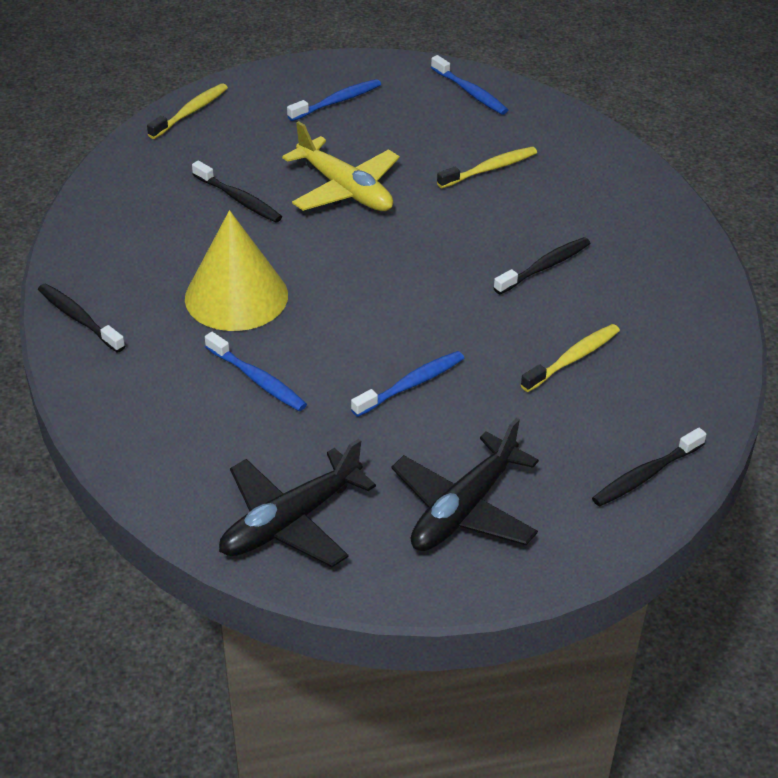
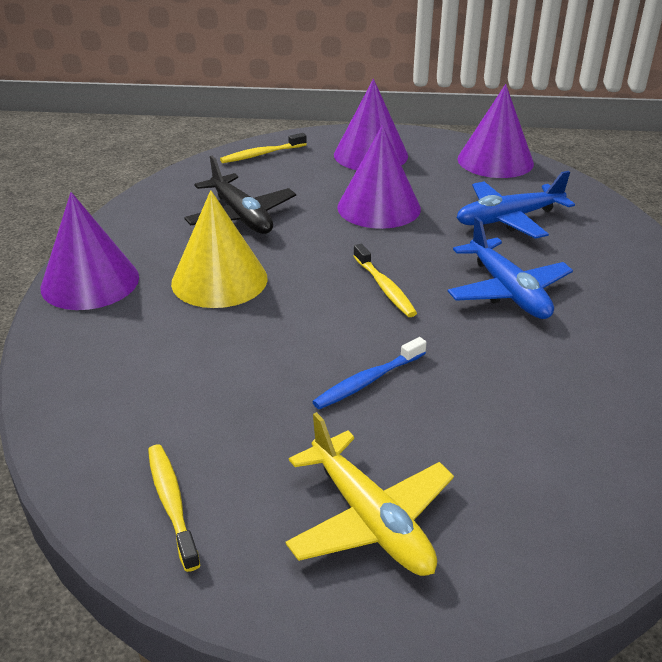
black plane: 2 -> 1
black toothbrush: 4 -> 0
blue plane: 0 -> 2
blue toothbrush: 4 -> 1
purple cone: 0 -> 4

